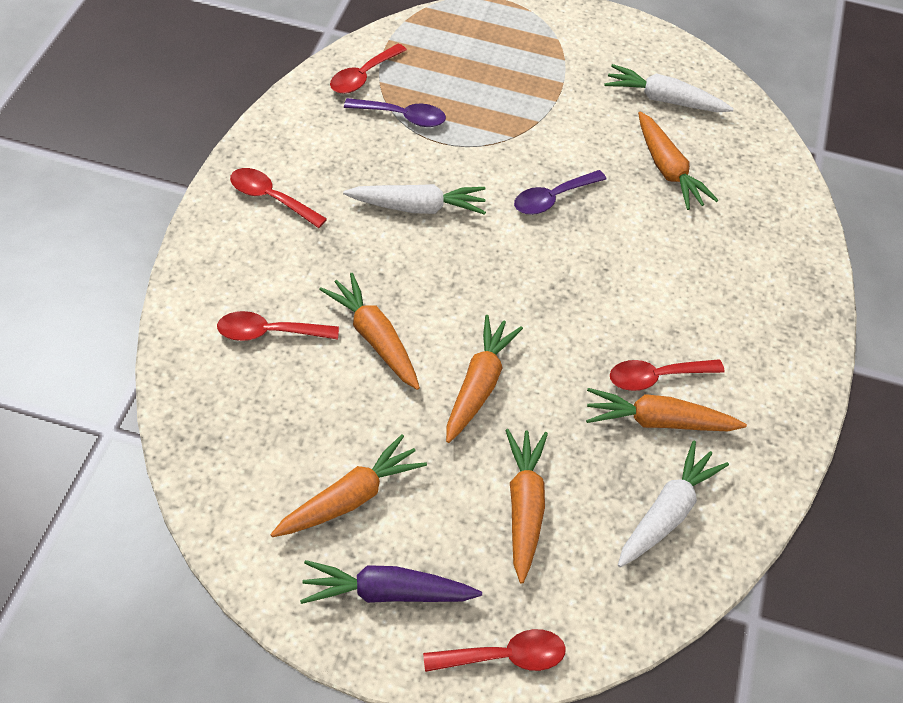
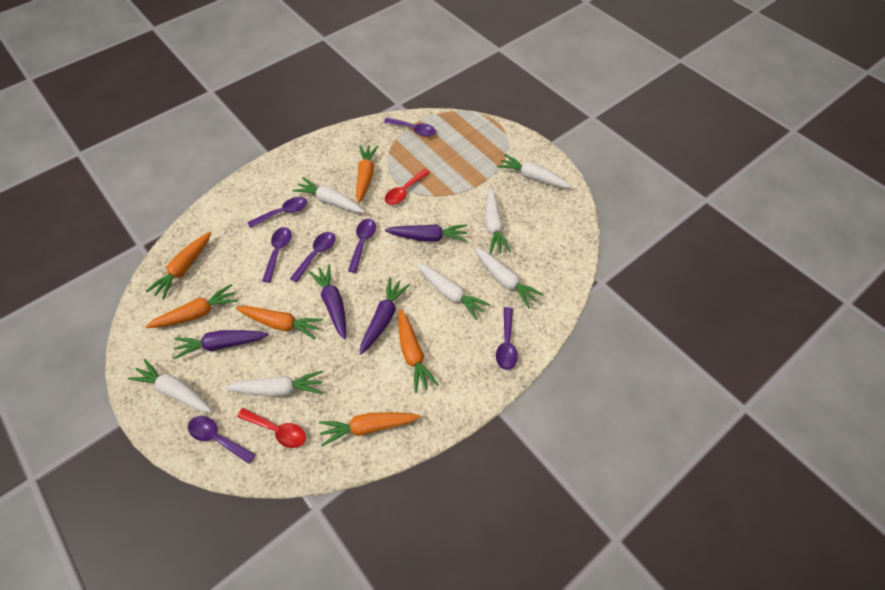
purple carrot: 1 -> 4
purple spoon: 2 -> 7
red spoon: 5 -> 2
white carrot: 3 -> 7

